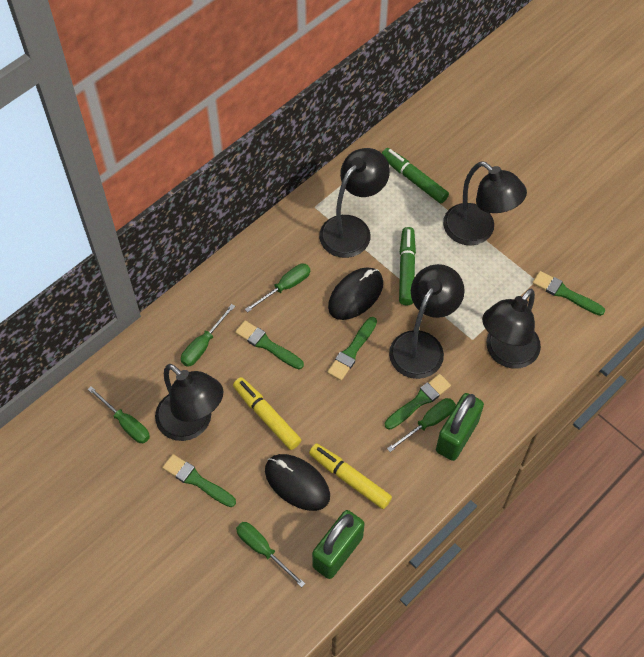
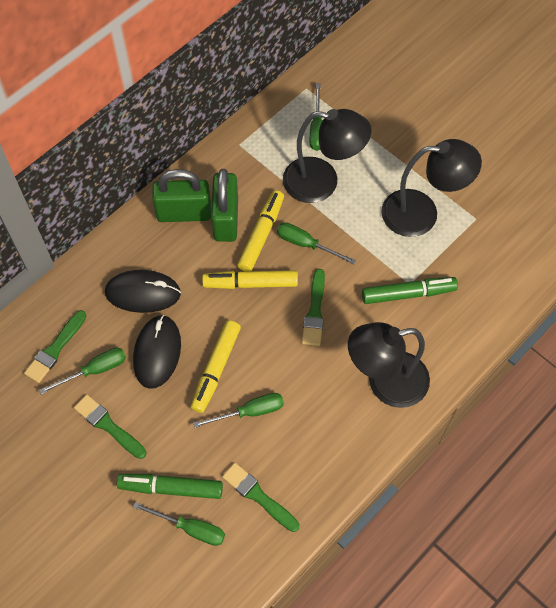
black lamp: 5 -> 3
green brush: 5 -> 4
yellow marker: 2 -> 3

